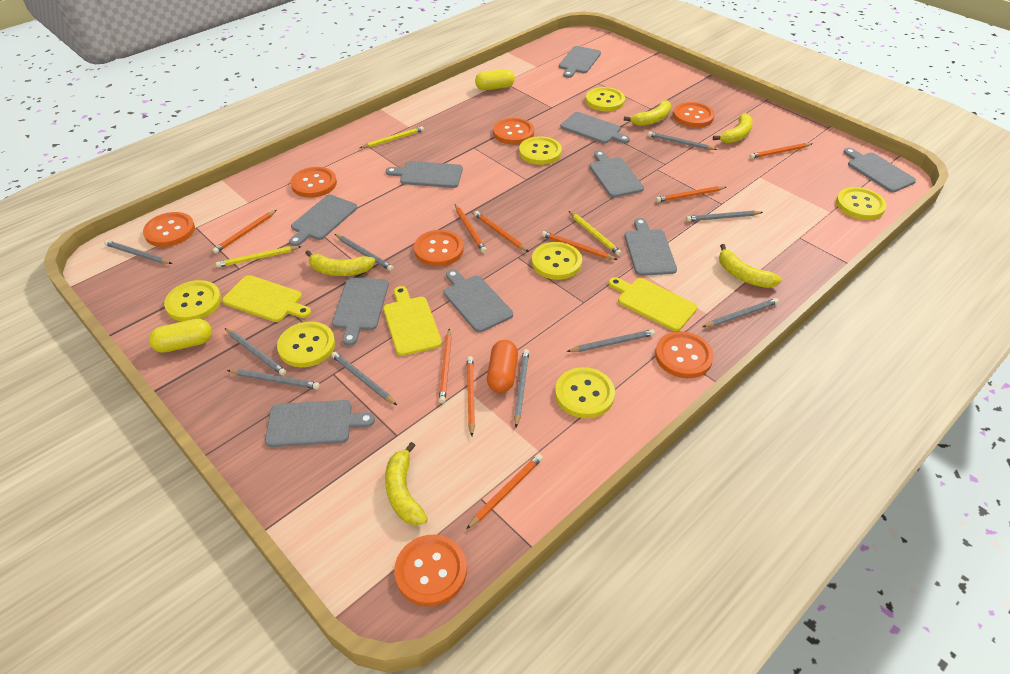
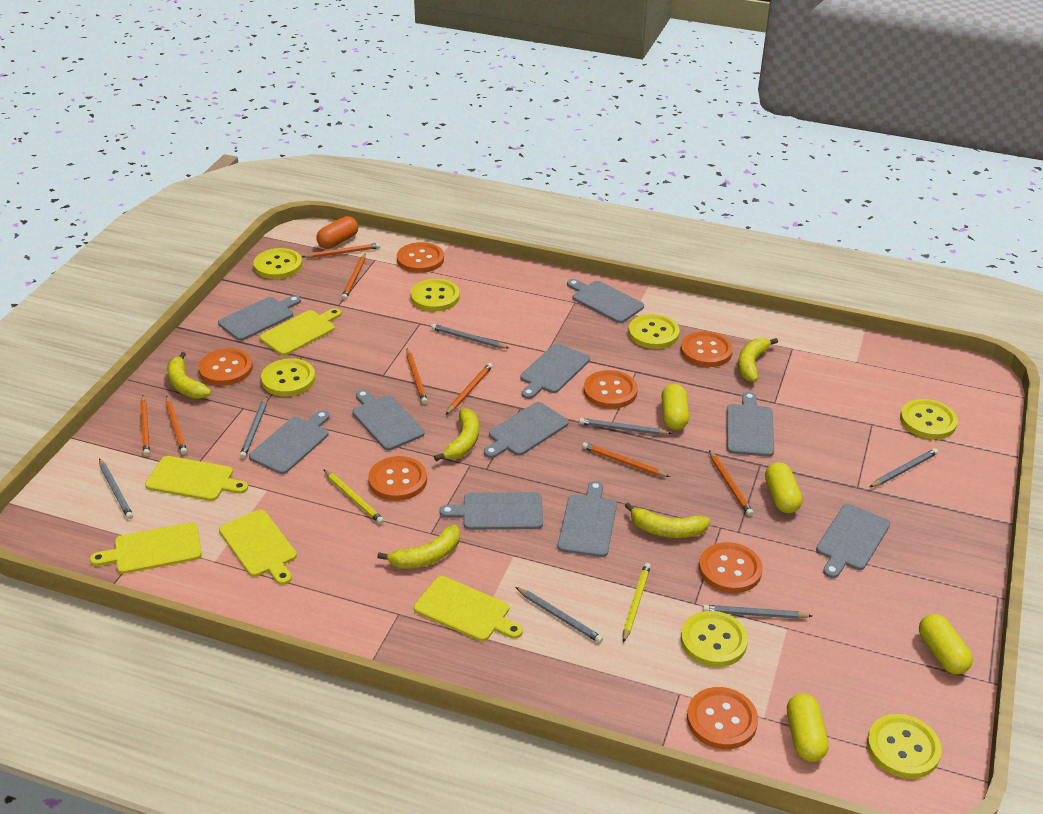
grey pencil: 10 -> 7
orange pencil: 9 -> 8
yellow capsule: 2 -> 4
yellow cutting board: 3 -> 5
yellow pencil: 3 -> 2

